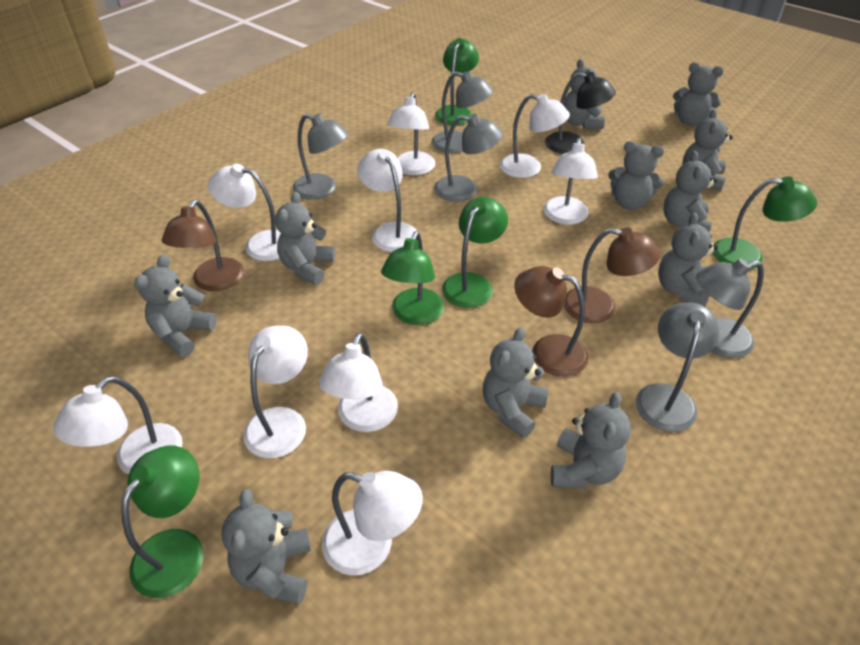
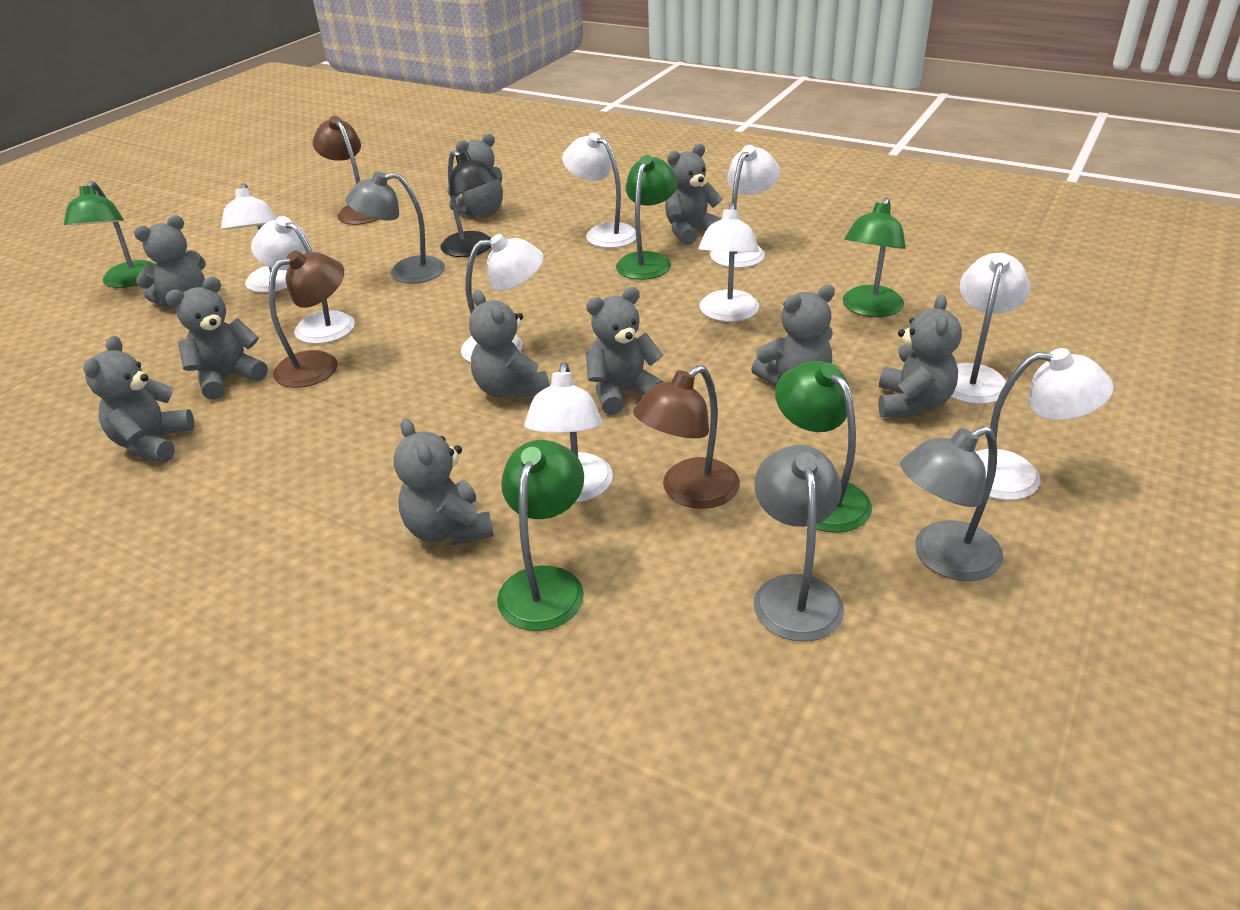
grey lamp: 5 -> 3
grey teddy bear: 11 -> 10

